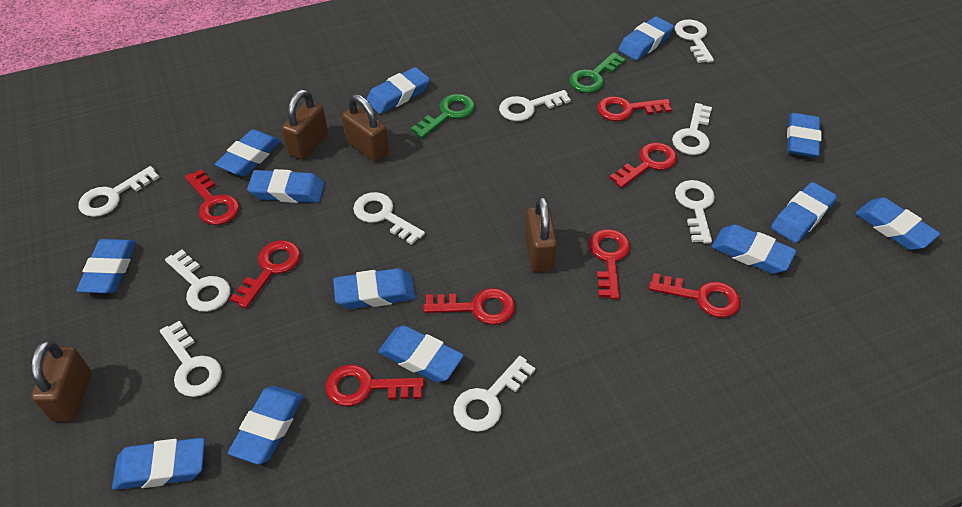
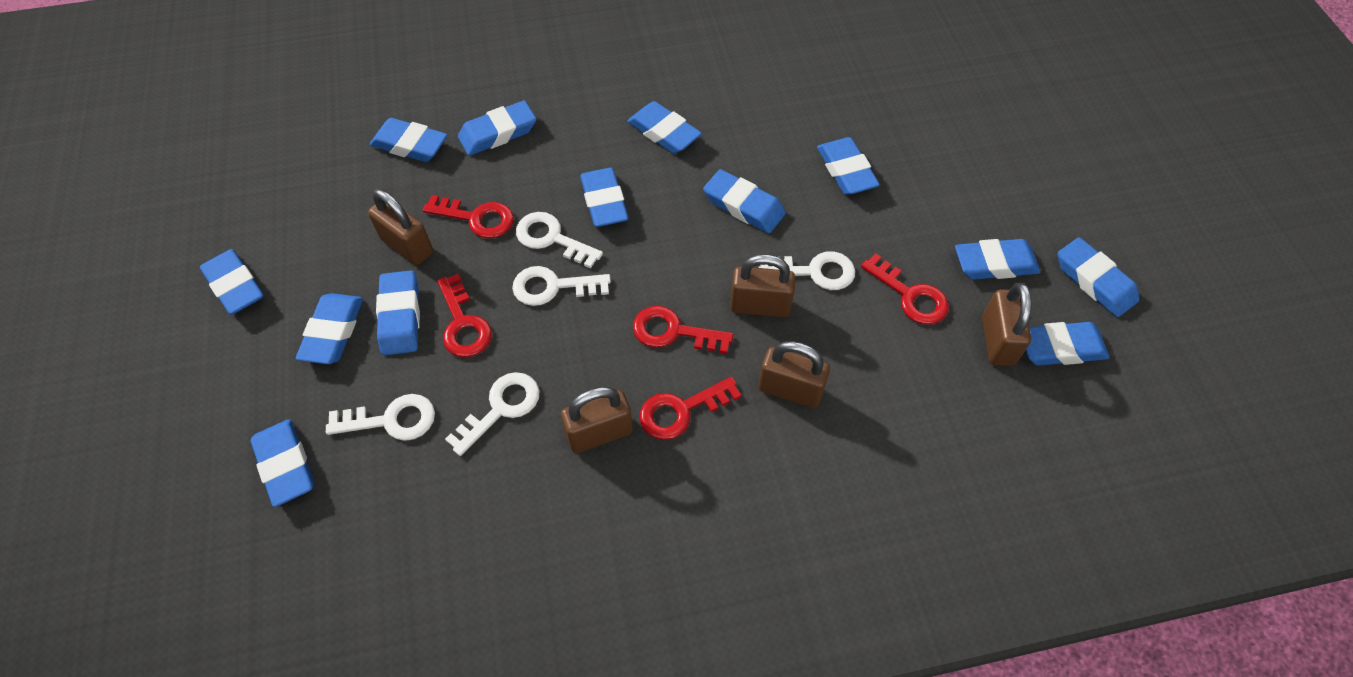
brown padlock: 4 -> 5
green key: 2 -> 0
red key: 8 -> 5
white key: 9 -> 5

